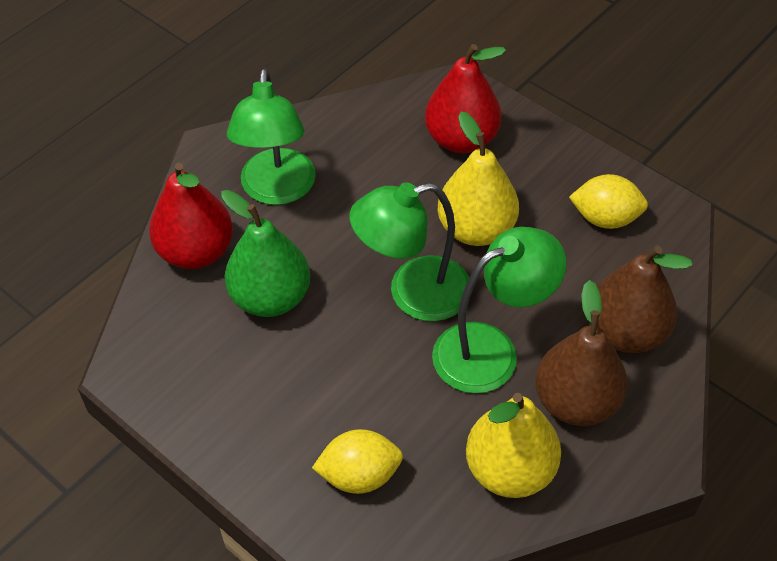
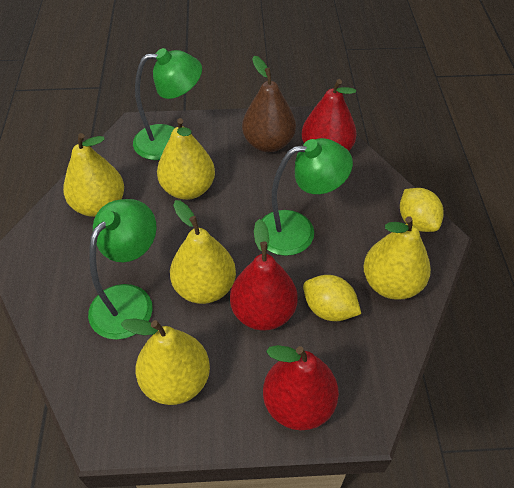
brown pear: 2 -> 1
green pear: 1 -> 0
red pear: 2 -> 3
yellow pear: 2 -> 5

